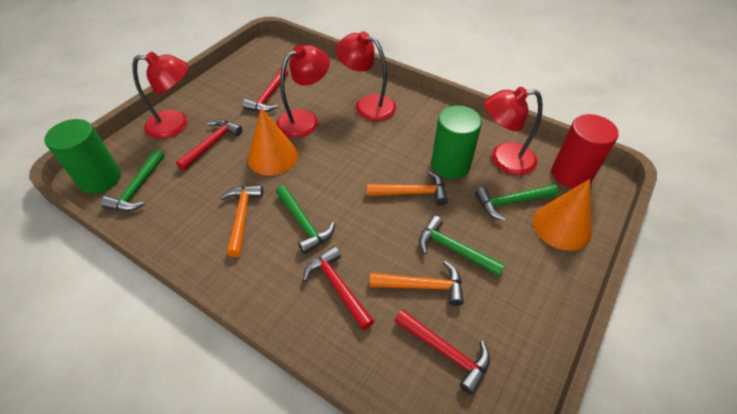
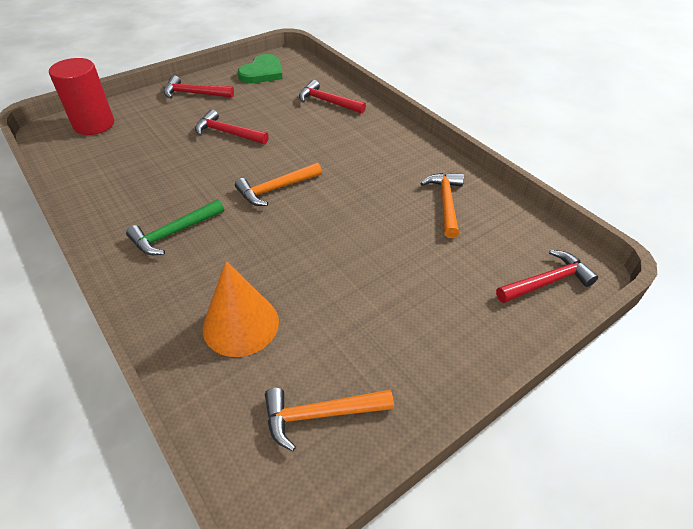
green cylinder: 2 -> 0
green hammer: 4 -> 1
green heart: 0 -> 1
orange cone: 2 -> 1
red lamp: 4 -> 0

